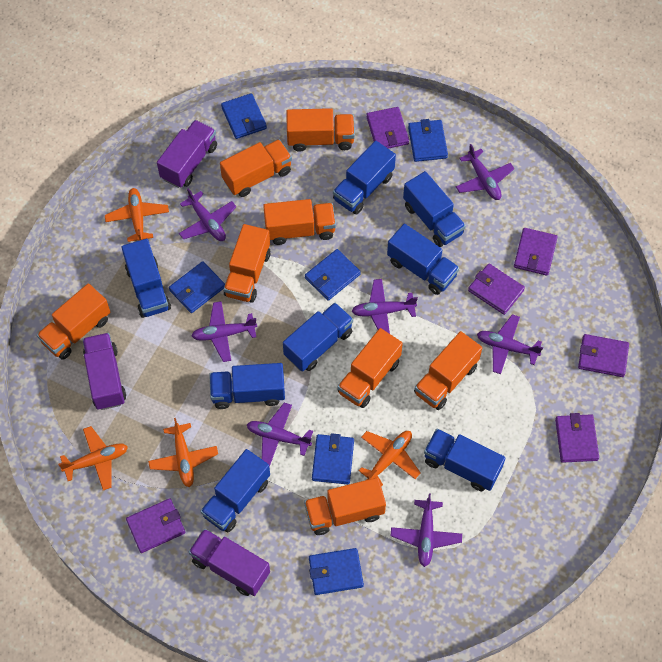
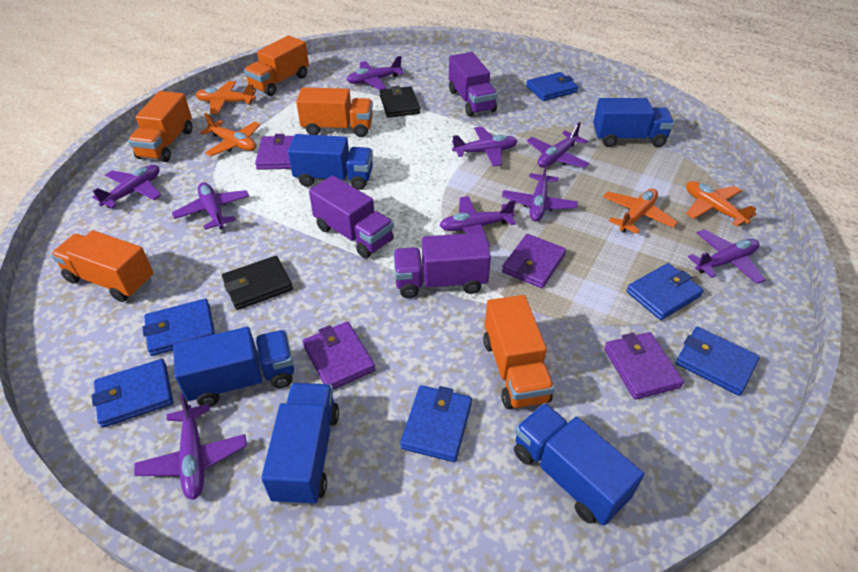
black wallet: 0 -> 2
blue truck: 8 -> 5
orange truck: 8 -> 5
purple plane: 7 -> 9
purple wallet: 6 -> 4

